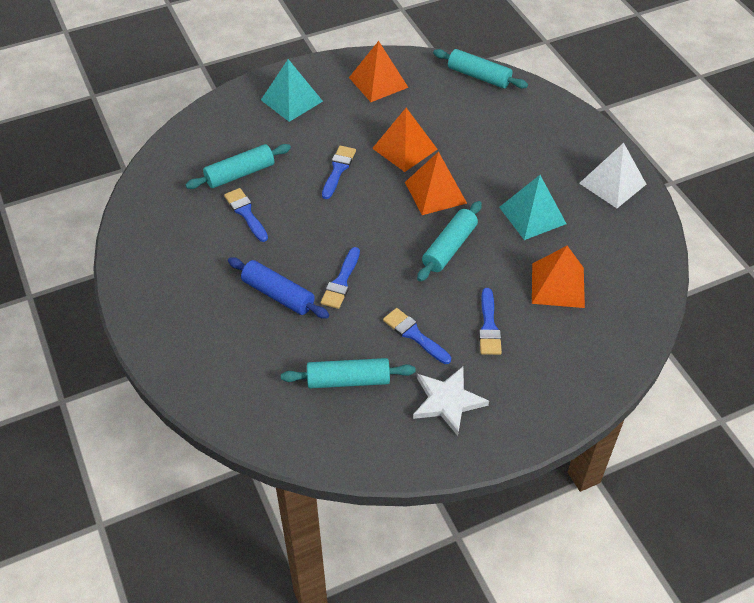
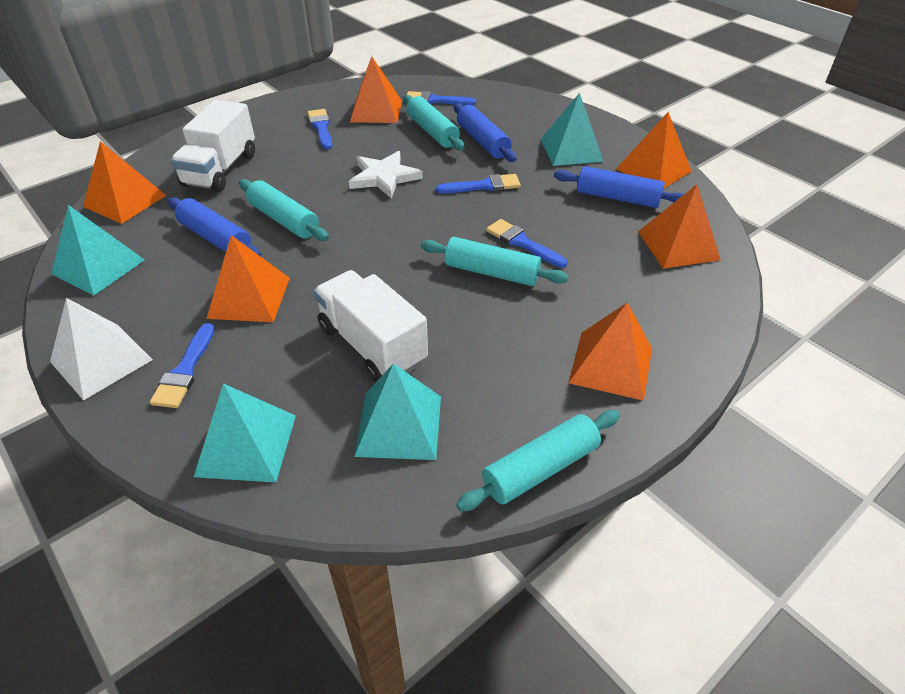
blue rolling pin: 1 -> 3
orange pyramid: 4 -> 6
turquoise pyramid: 2 -> 4
white truck: 0 -> 2

